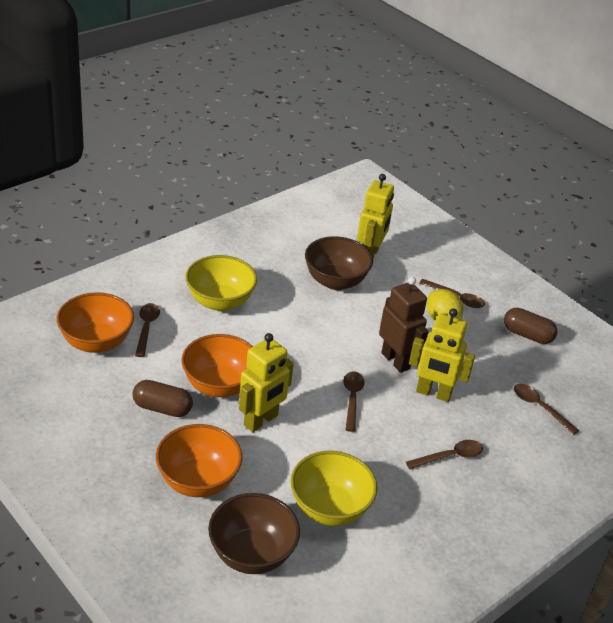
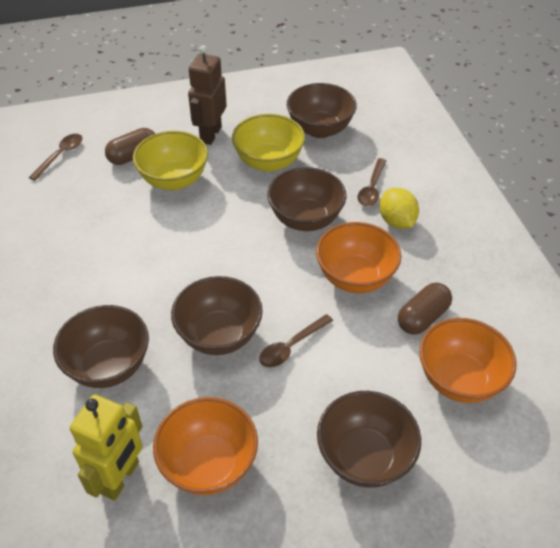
brown bowl: 2 -> 5
brown spoon: 5 -> 3
yellow robot: 3 -> 1

